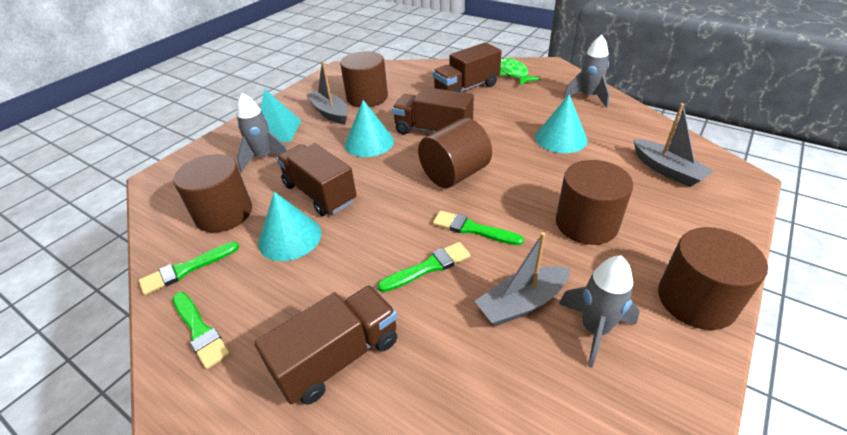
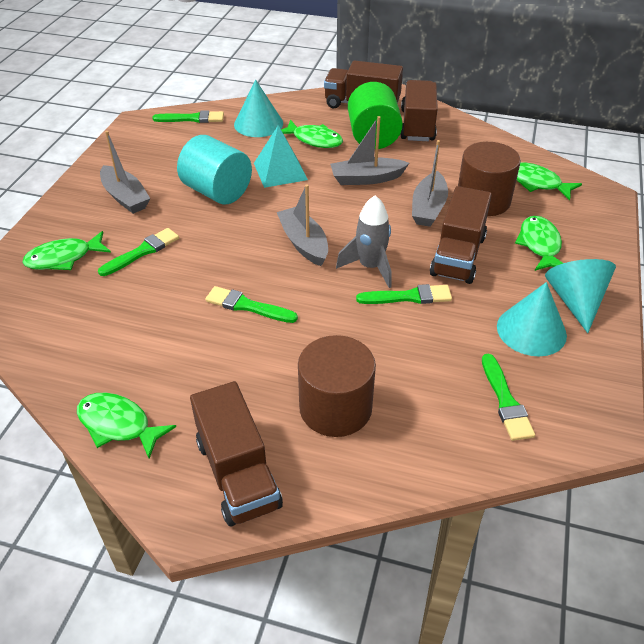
brown cylinder: 5 -> 2
green brush: 4 -> 5
green cylinder: 0 -> 1
green fish: 1 -> 5
grey boat: 3 -> 4
grey rocket: 3 -> 1
turquoise cylinder: 0 -> 1

